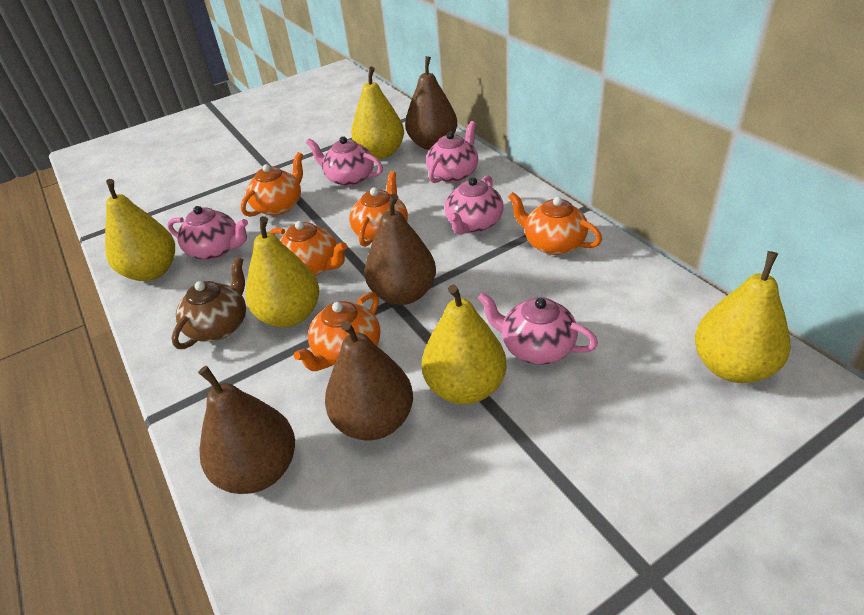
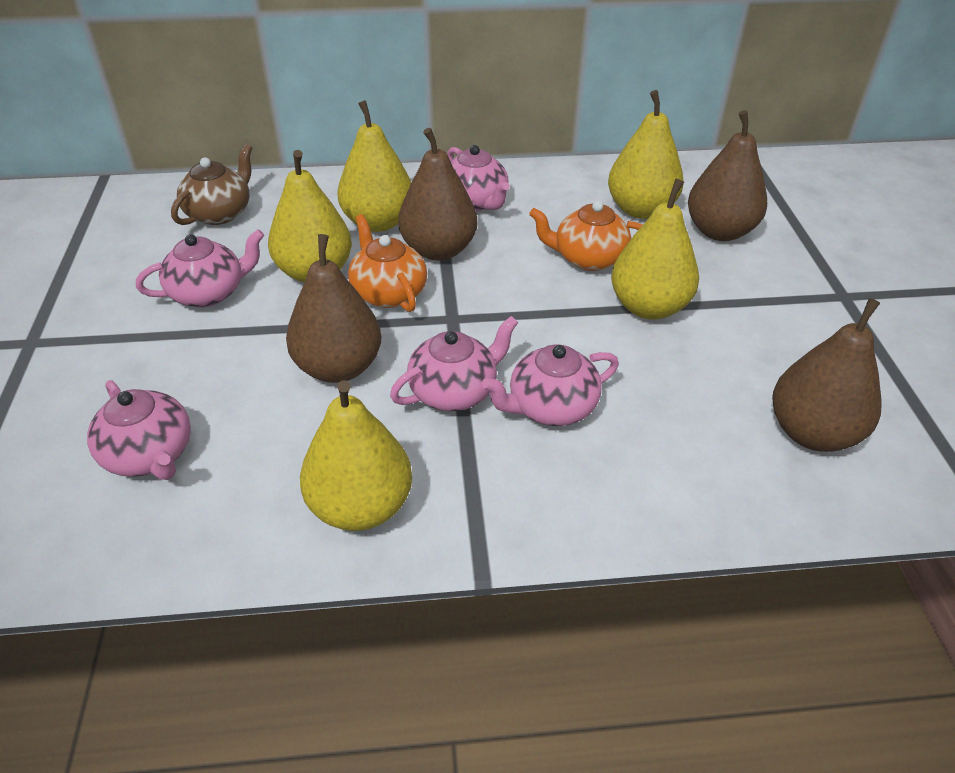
orange teapot: 5 -> 2

